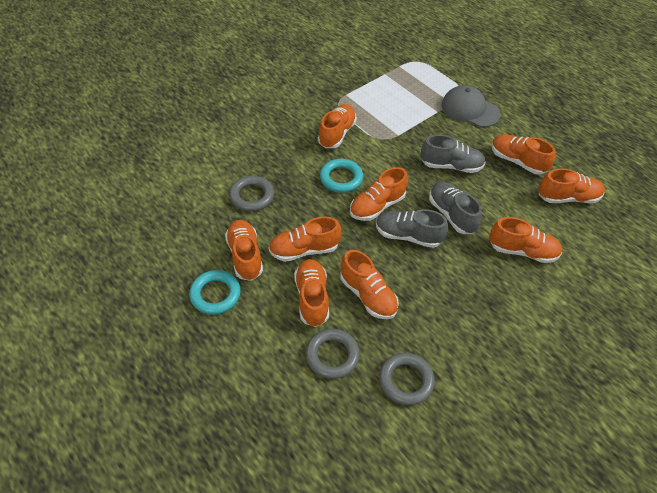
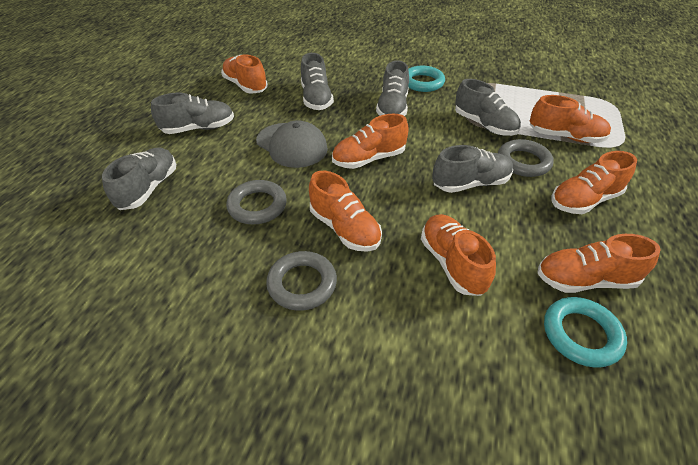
grey shoe: 3 -> 6
orange shoe: 9 -> 7

